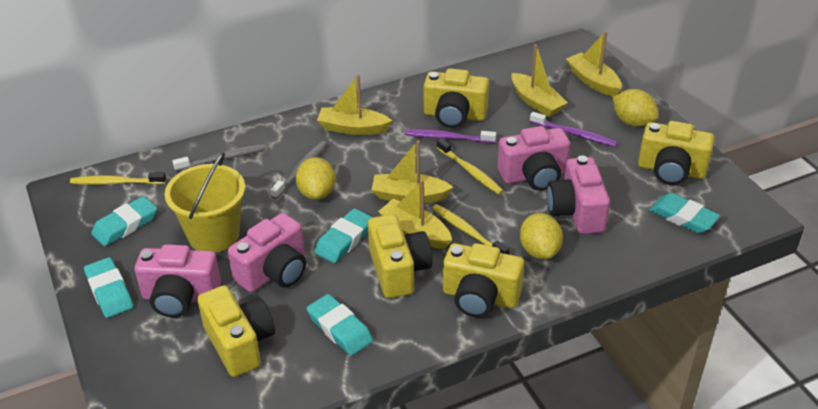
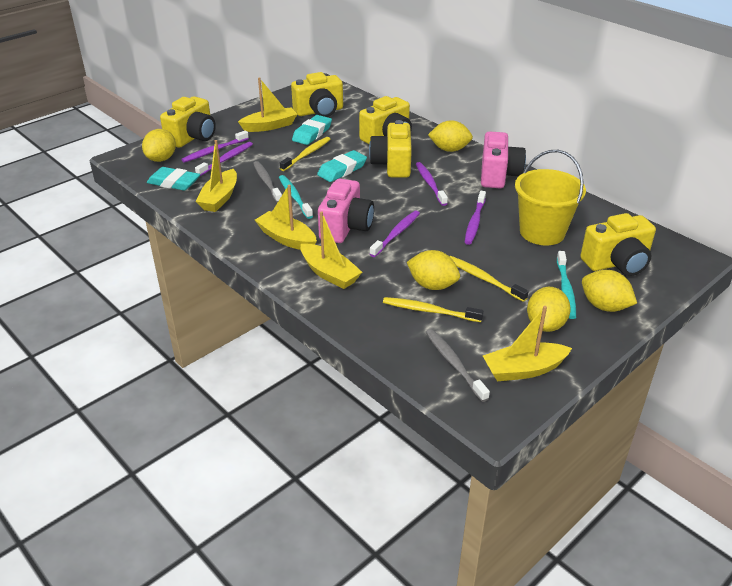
pink camera: 4 -> 2
purple toothbrush: 2 -> 5
turquoise eraser: 5 -> 3
turquoise toothbrush: 0 -> 2
yellow lemon: 3 -> 5

